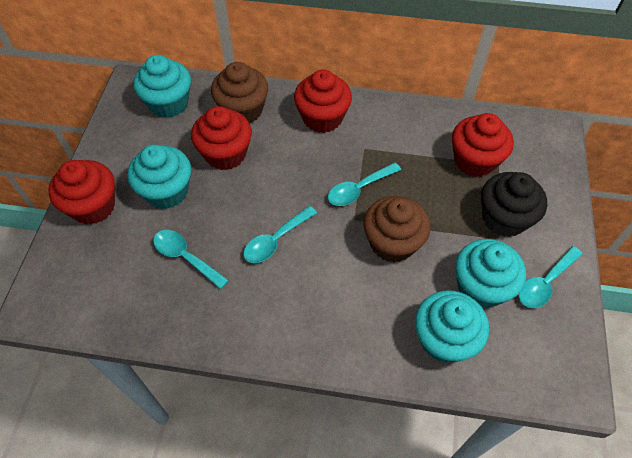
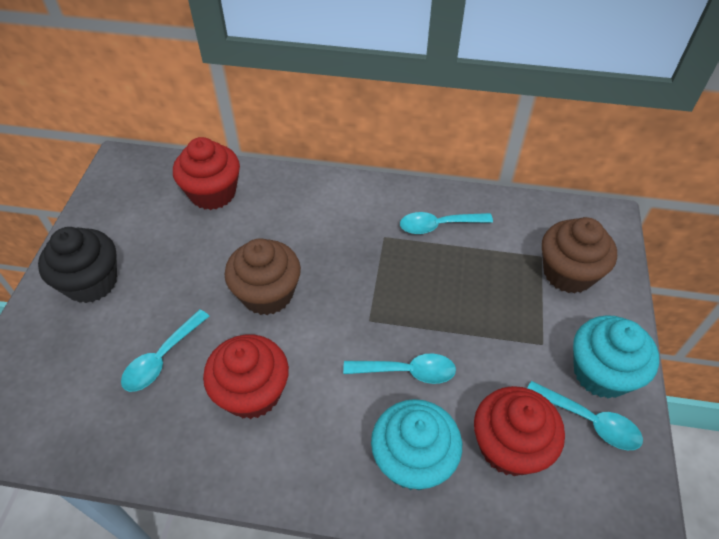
red cupcake: 4 -> 3
turquoise cupcake: 4 -> 2

